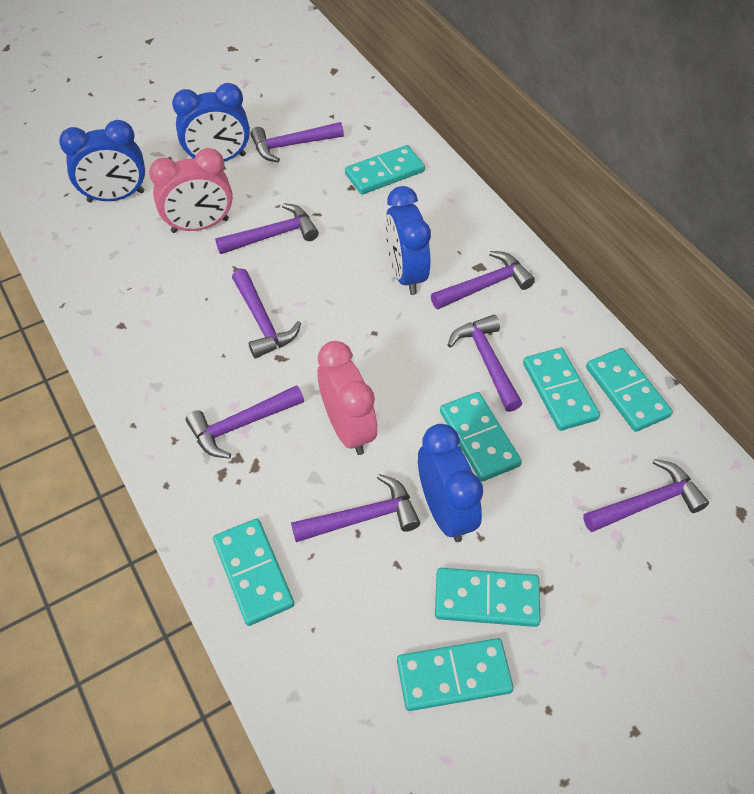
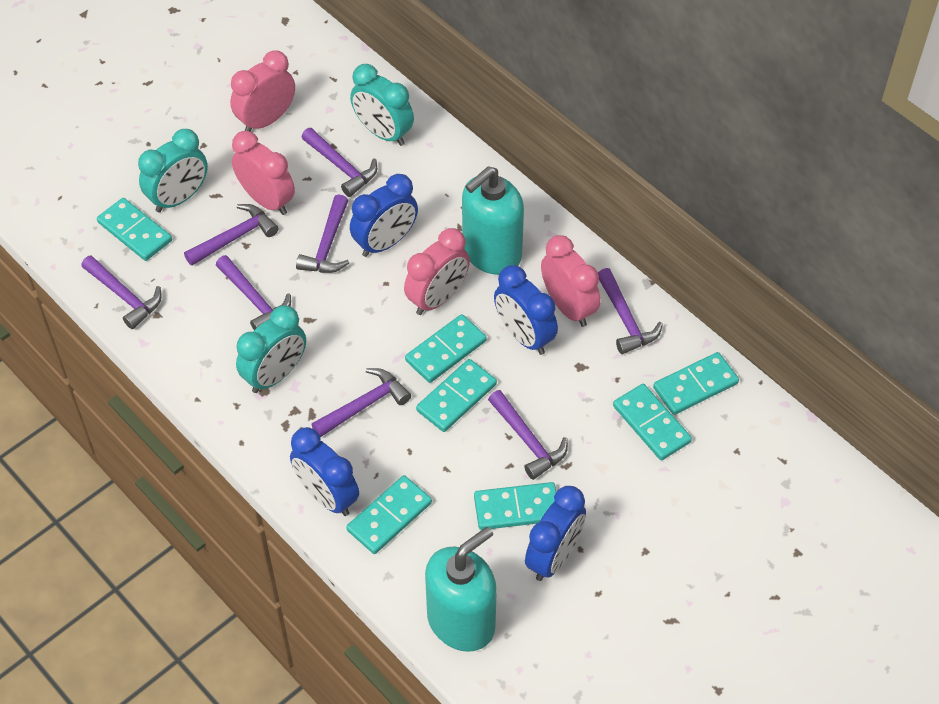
pink clock: 2 -> 4
turquoise clock: 0 -> 3
turquoise soap dispenser: 0 -> 2

